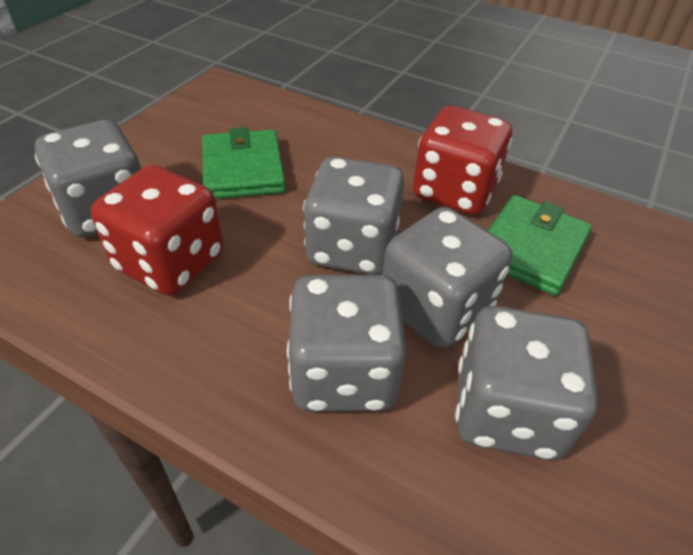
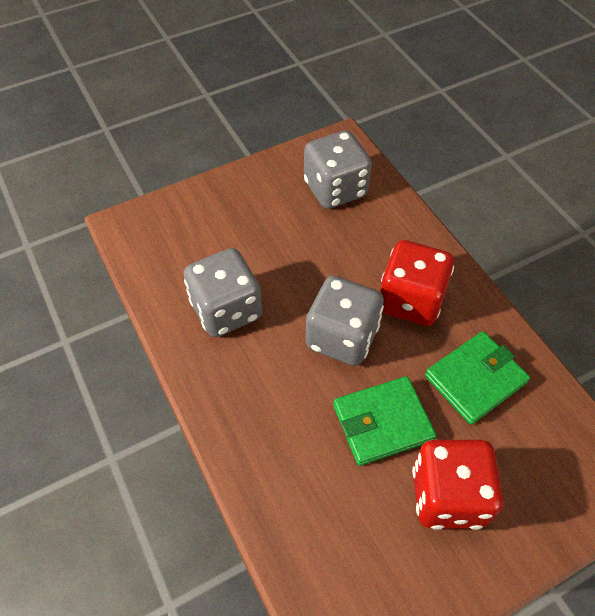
grey dice: 5 -> 3

